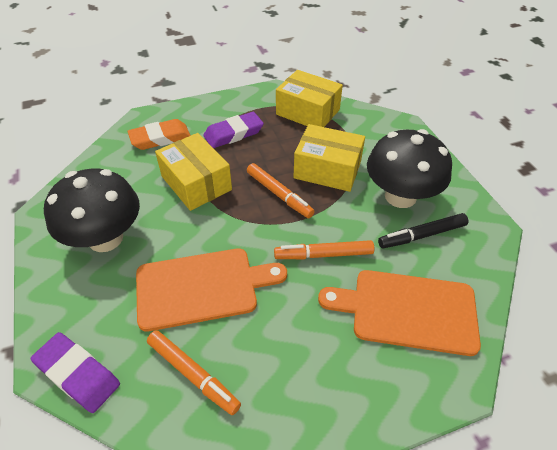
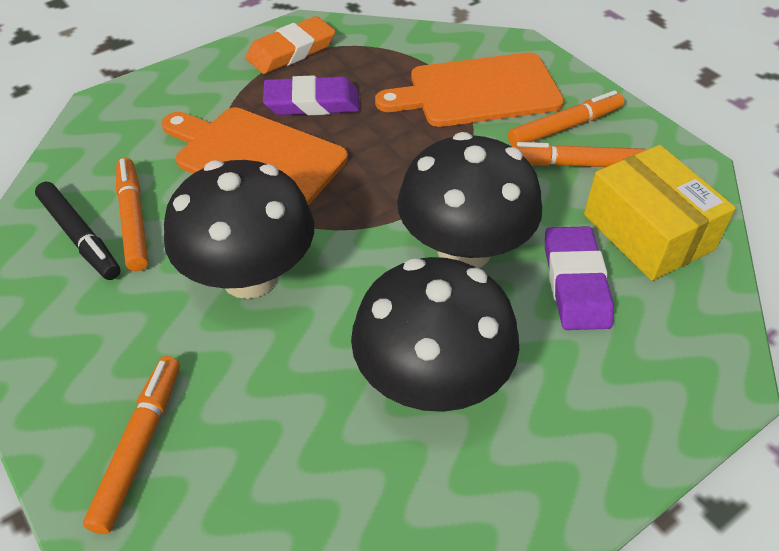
black mushroom: 2 -> 3
orange marker: 3 -> 4
yellow box: 3 -> 1

